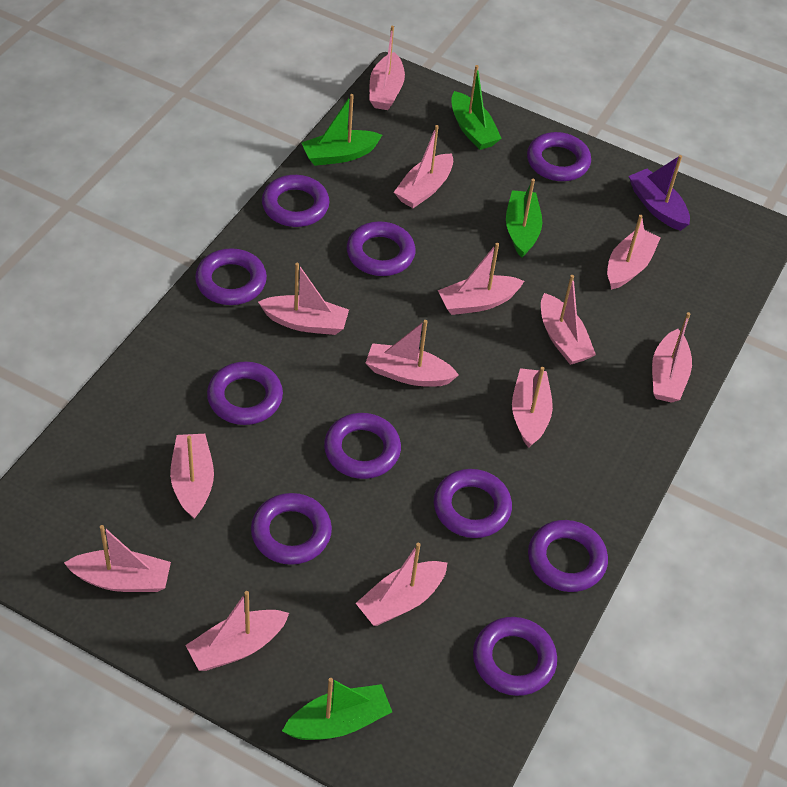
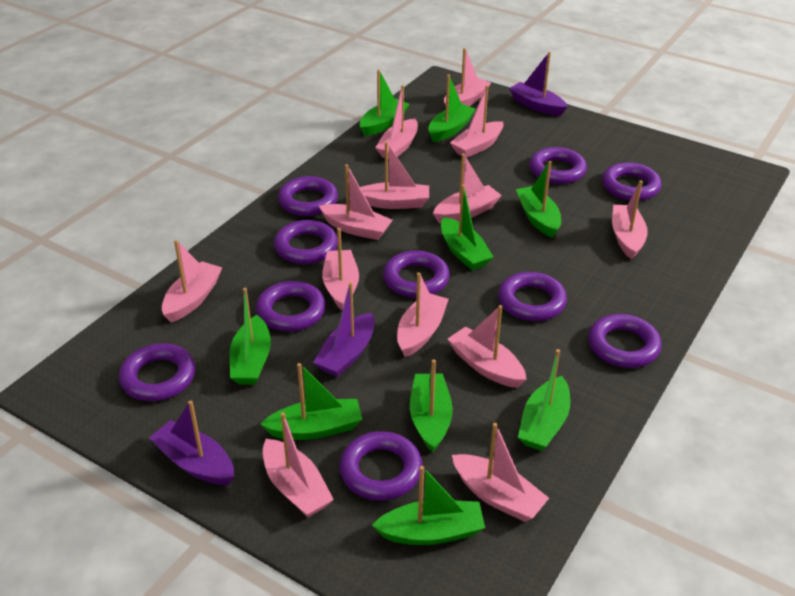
green boat: 4 -> 9
purple boat: 1 -> 3

